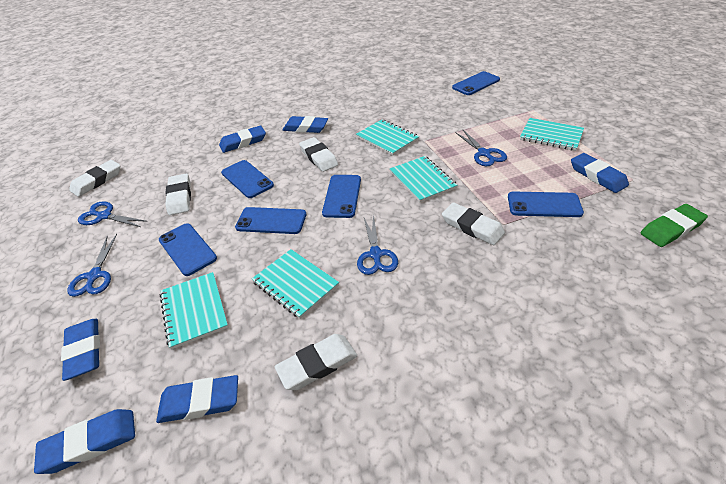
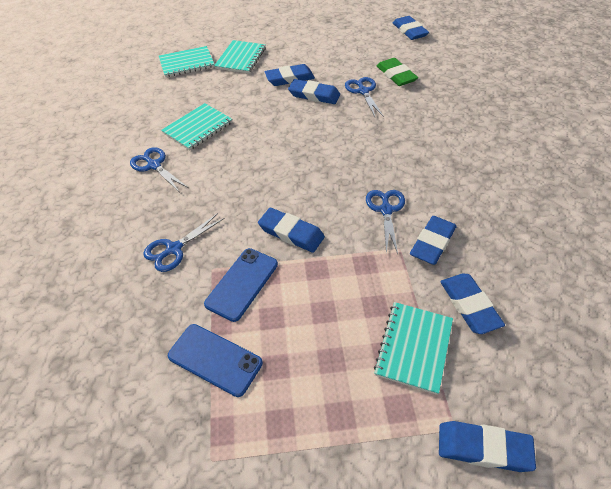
blue eraser: 6 -> 7
blue phone: 6 -> 2
turquoise notebook: 5 -> 4
white eraser: 5 -> 0

